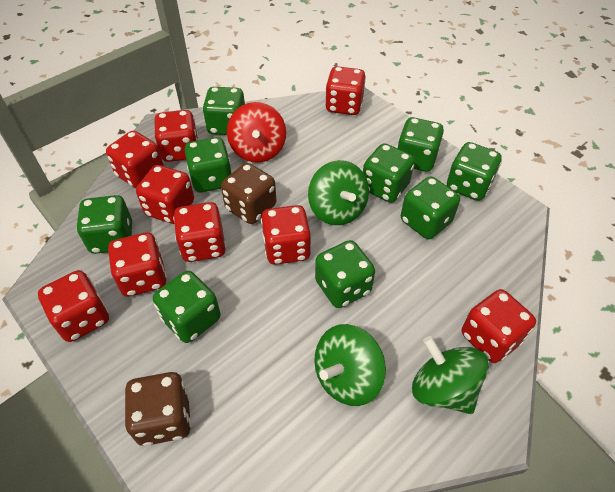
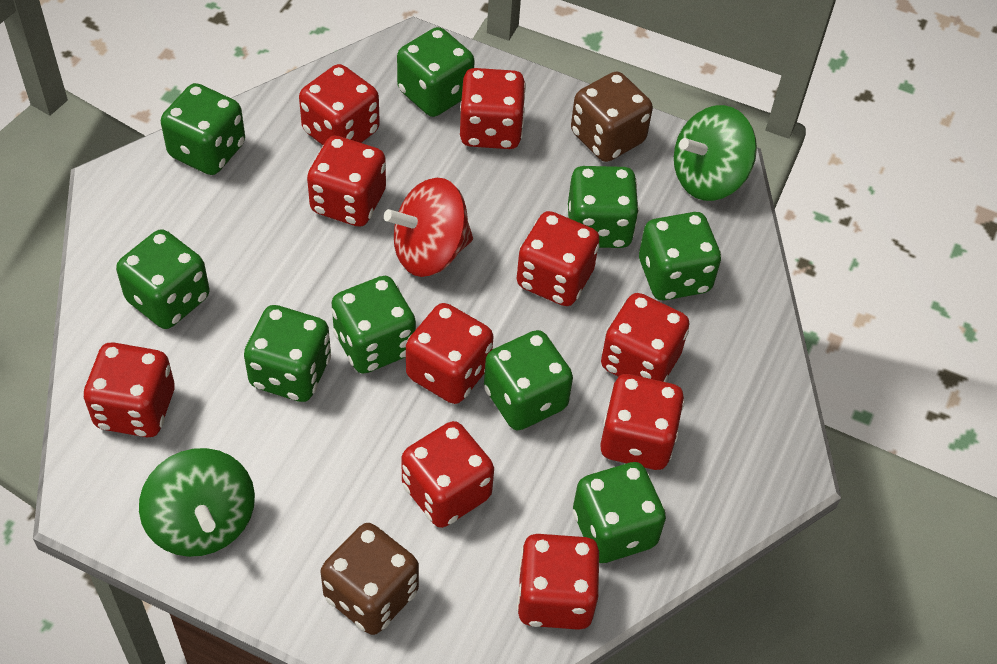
green spinning top: 3 -> 2
red dice: 9 -> 10

